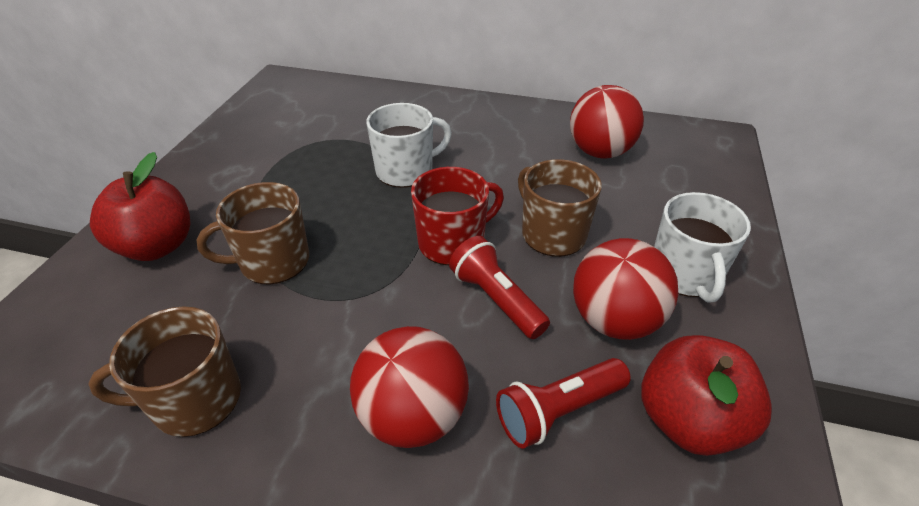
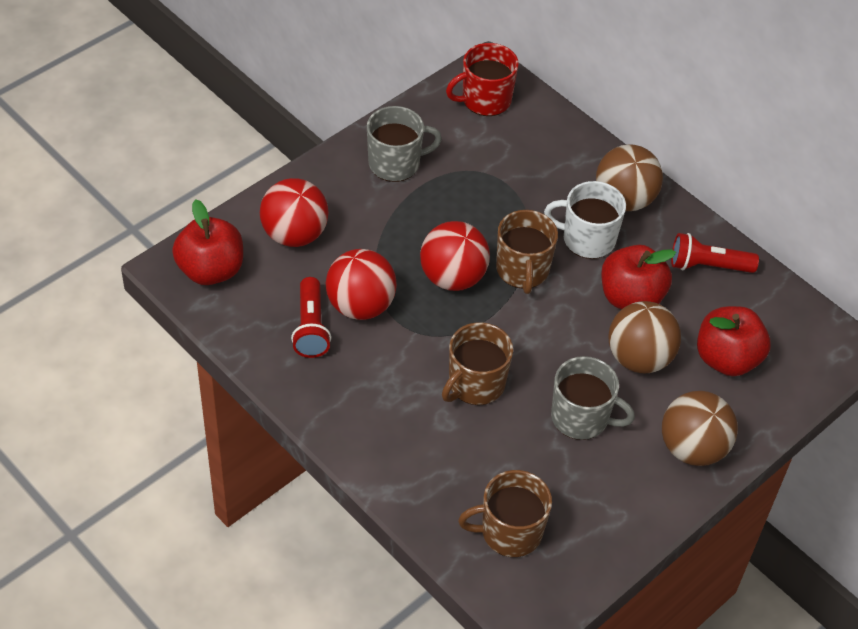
brown ball: 0 -> 3
grey mug: 0 -> 2
red apple: 2 -> 3
white mug: 2 -> 1

